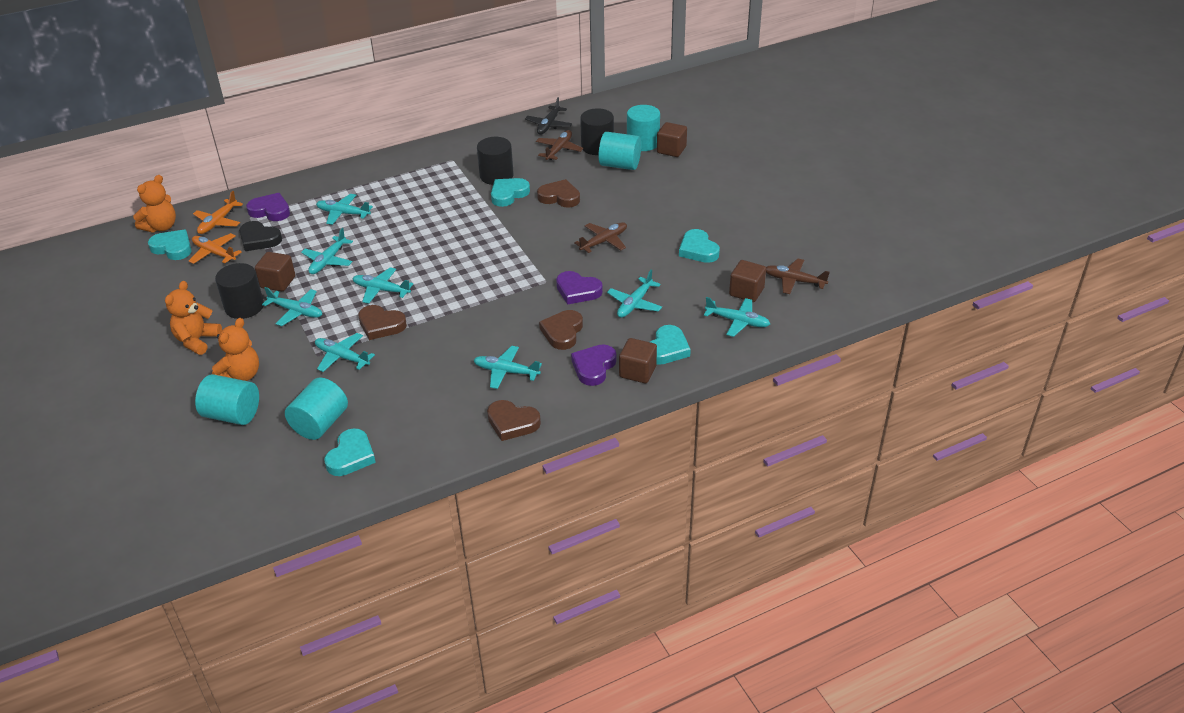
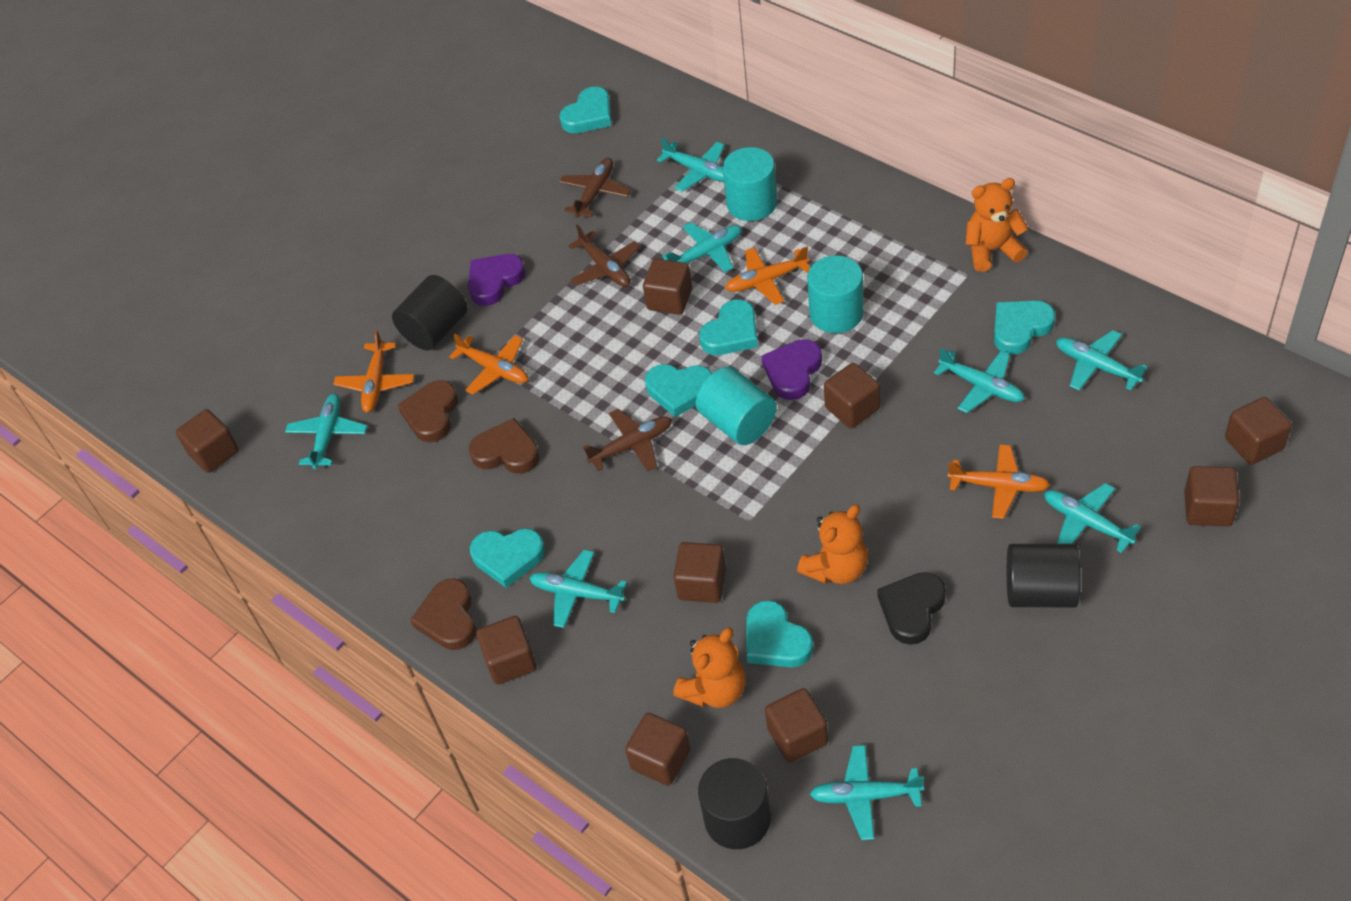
black plane: 1 -> 0
brown cube: 4 -> 9
brown heart: 4 -> 3
orange plane: 2 -> 4
purple heart: 3 -> 2
turquoise cylinder: 4 -> 3
turquoise heart: 5 -> 6

